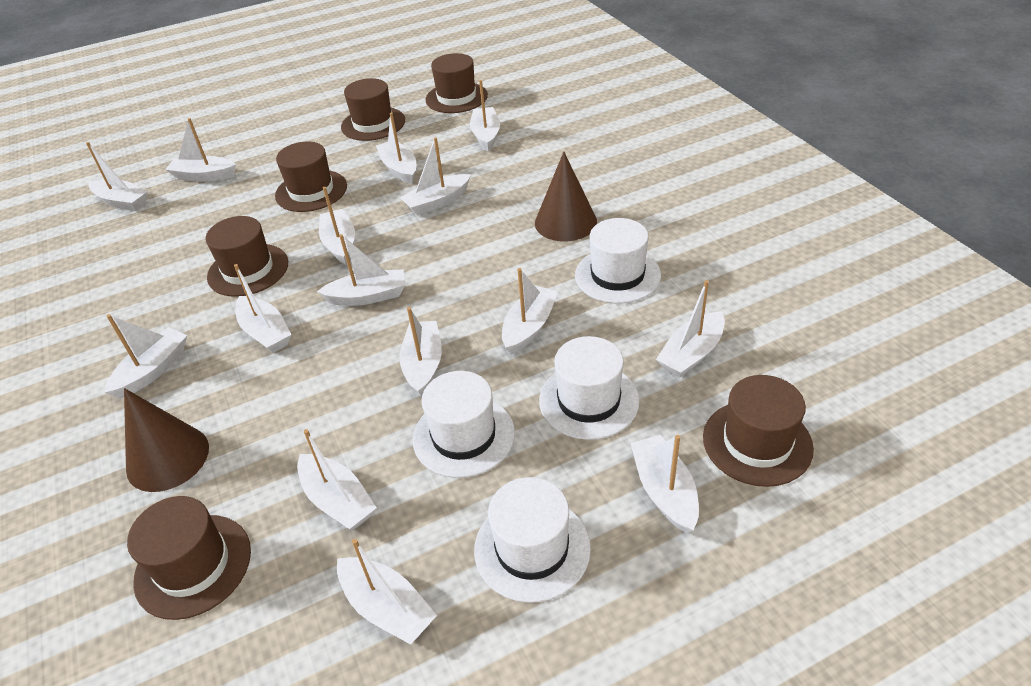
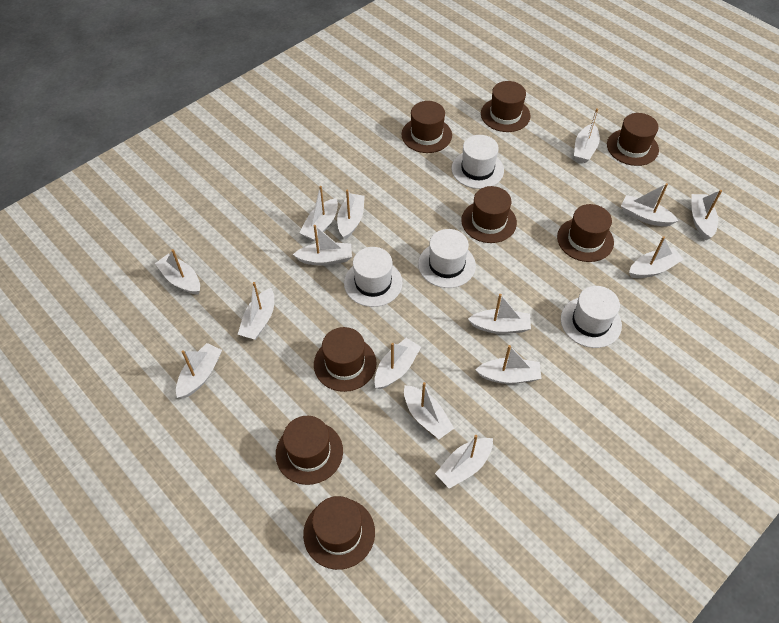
brown cone: 2 -> 0
brown hat: 6 -> 8

